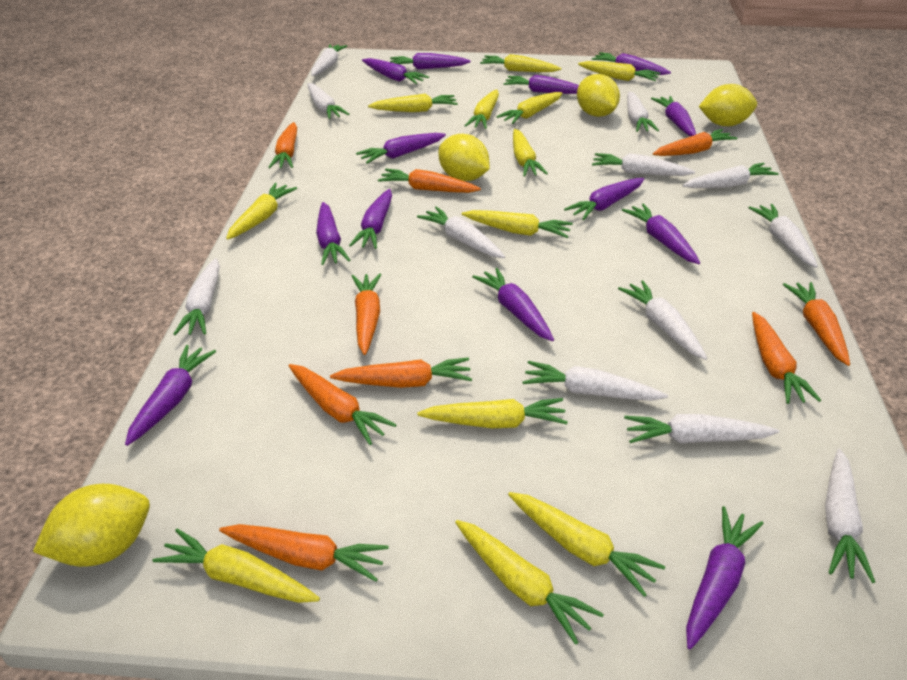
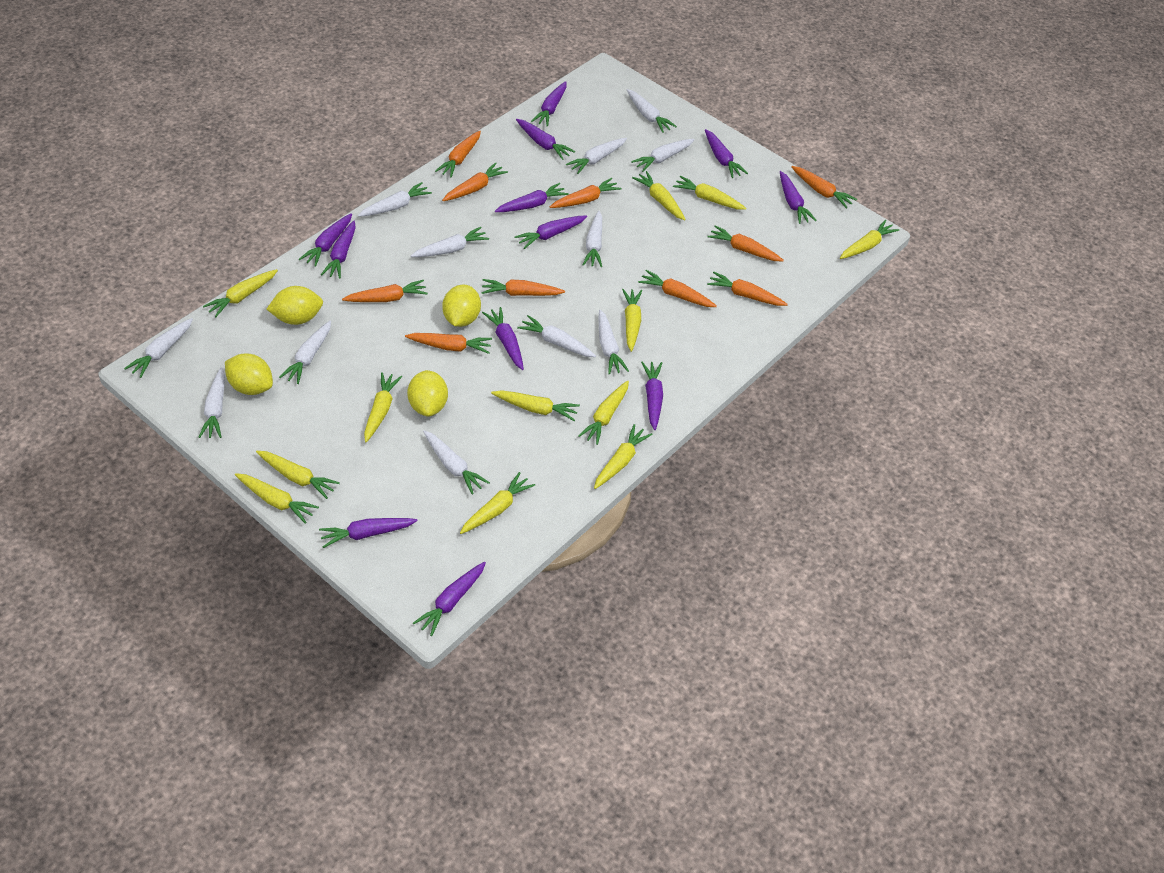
orange carrot: 9 -> 10
purple carrot: 13 -> 12

